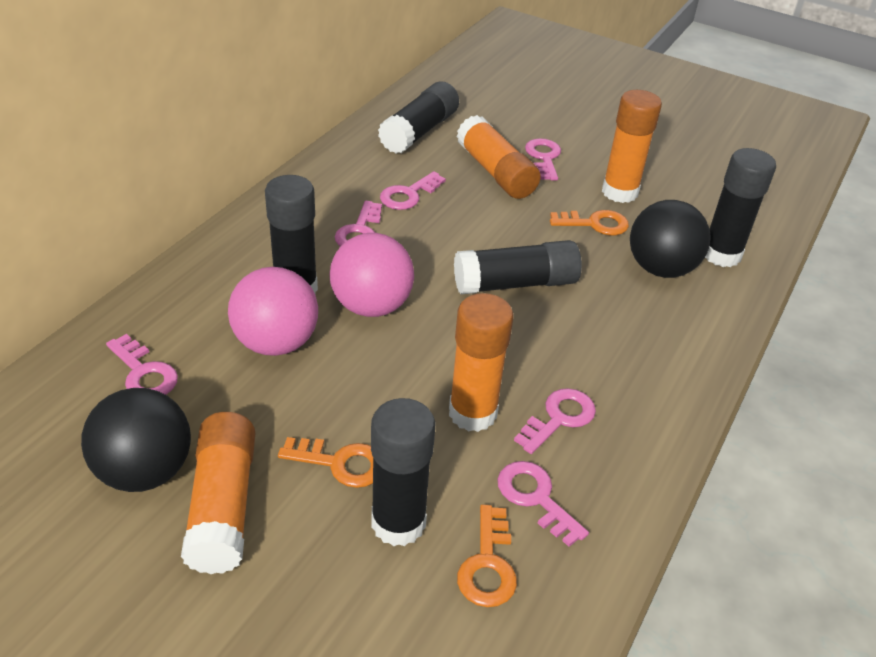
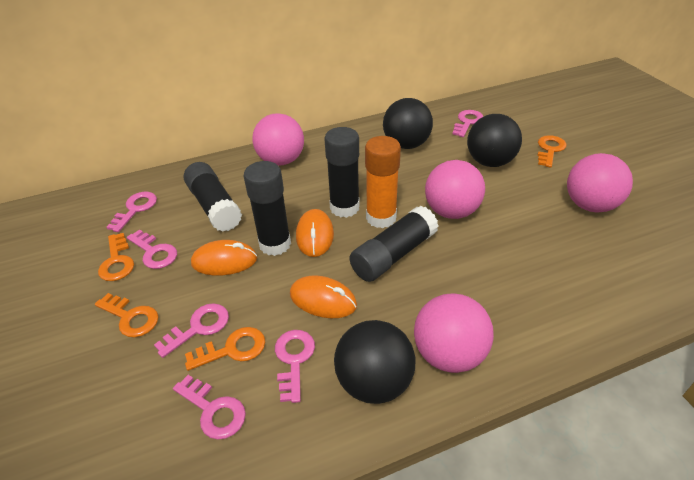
black ball: 2 -> 3
black glue stick: 5 -> 4
orange glue stick: 4 -> 1
orange key: 3 -> 4
orange mouse: 0 -> 3
pink ball: 2 -> 4

